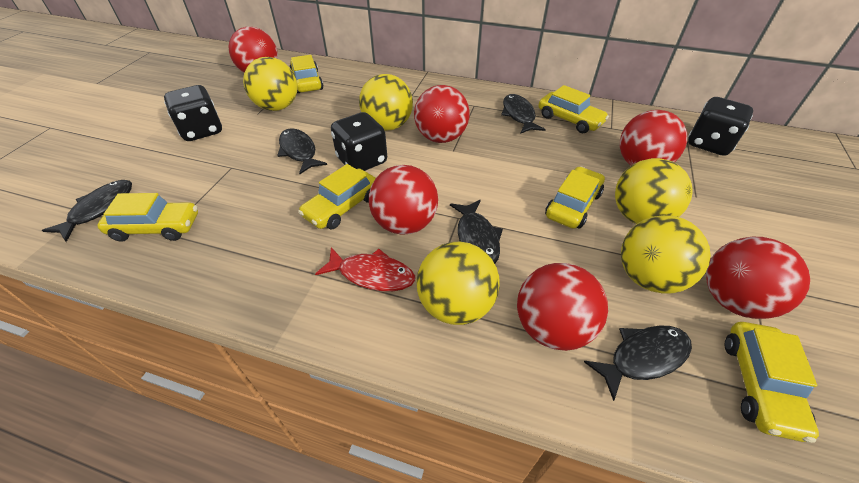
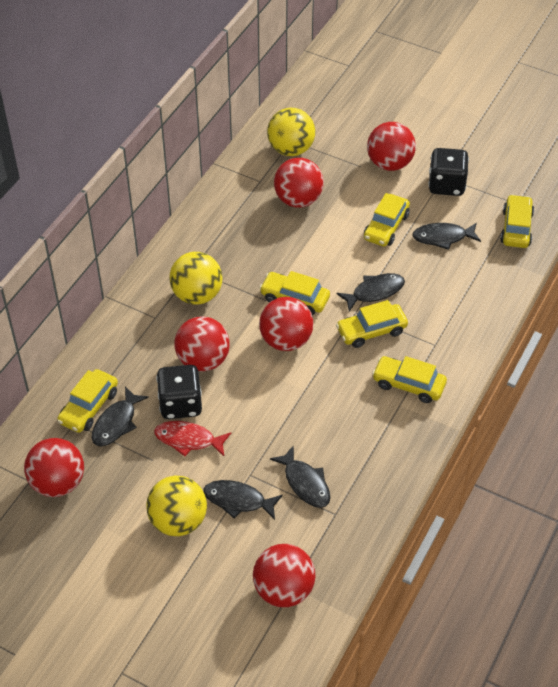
black dice: 3 -> 2
yellow ball: 5 -> 3

